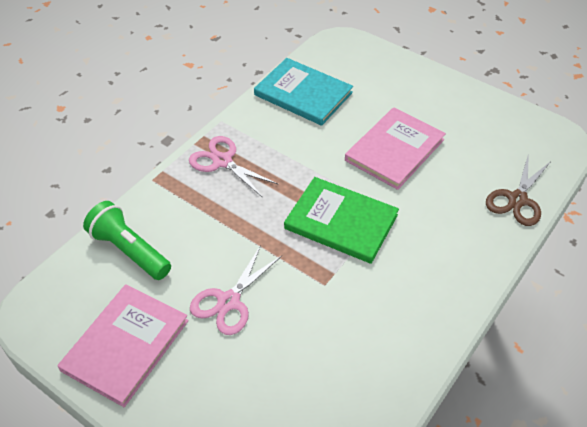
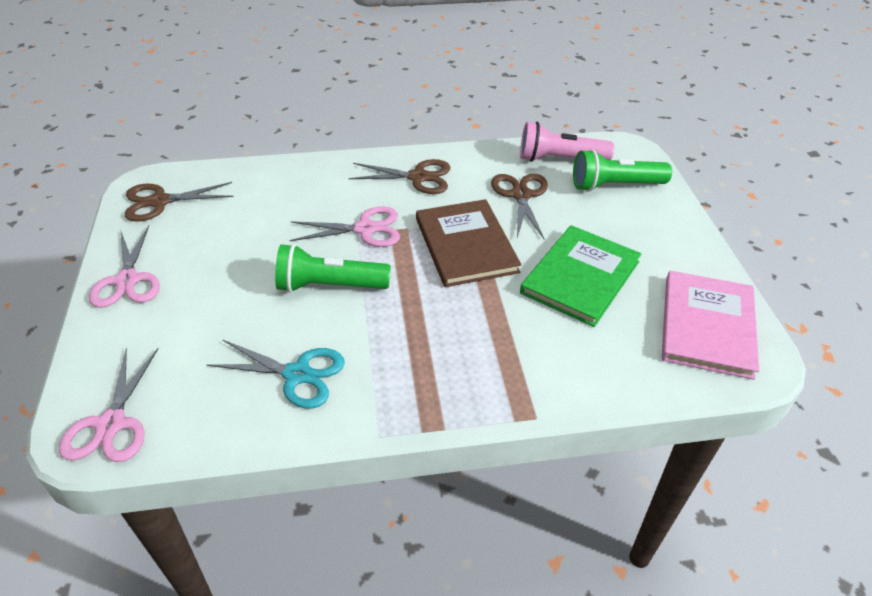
brown book: 0 -> 1
brown scissors: 1 -> 3
green flashlight: 1 -> 2
pink book: 2 -> 1
pink flashlight: 0 -> 1
pink scissors: 2 -> 3
turquoise book: 1 -> 0
turquoise scissors: 0 -> 1

